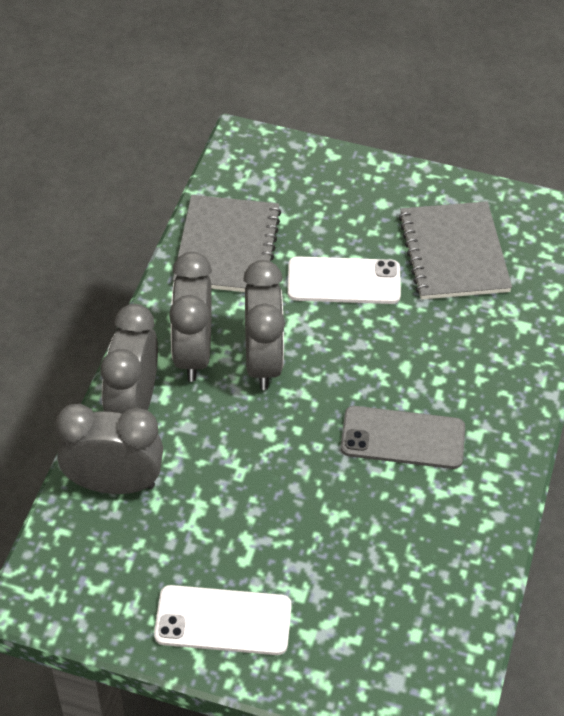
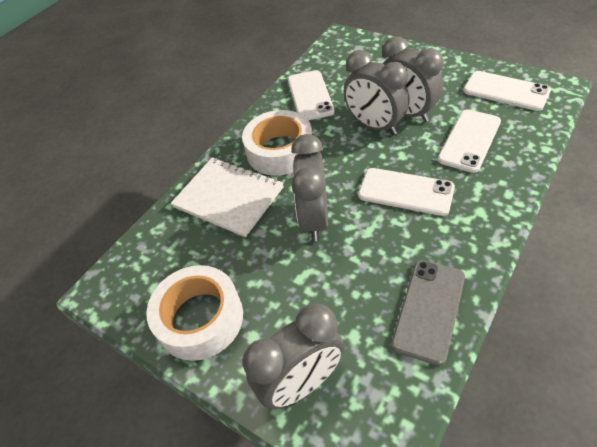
grey notebook: 2 -> 0
white notebook: 0 -> 1
white phone: 2 -> 4
white tape: 0 -> 2

